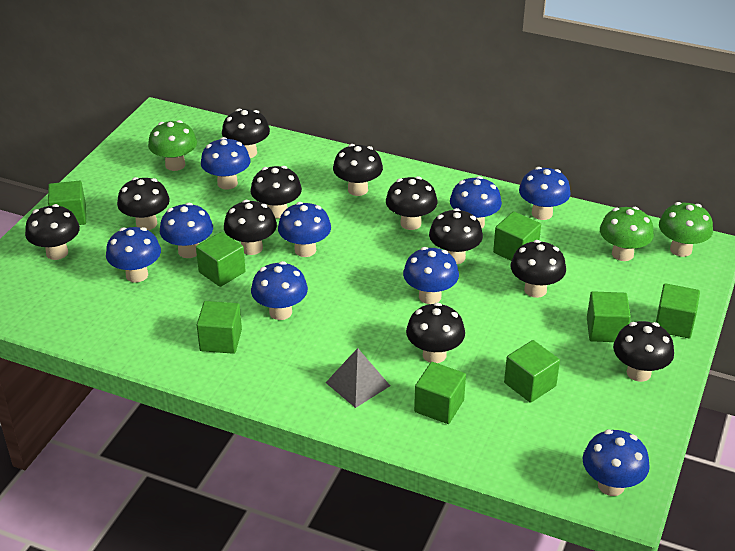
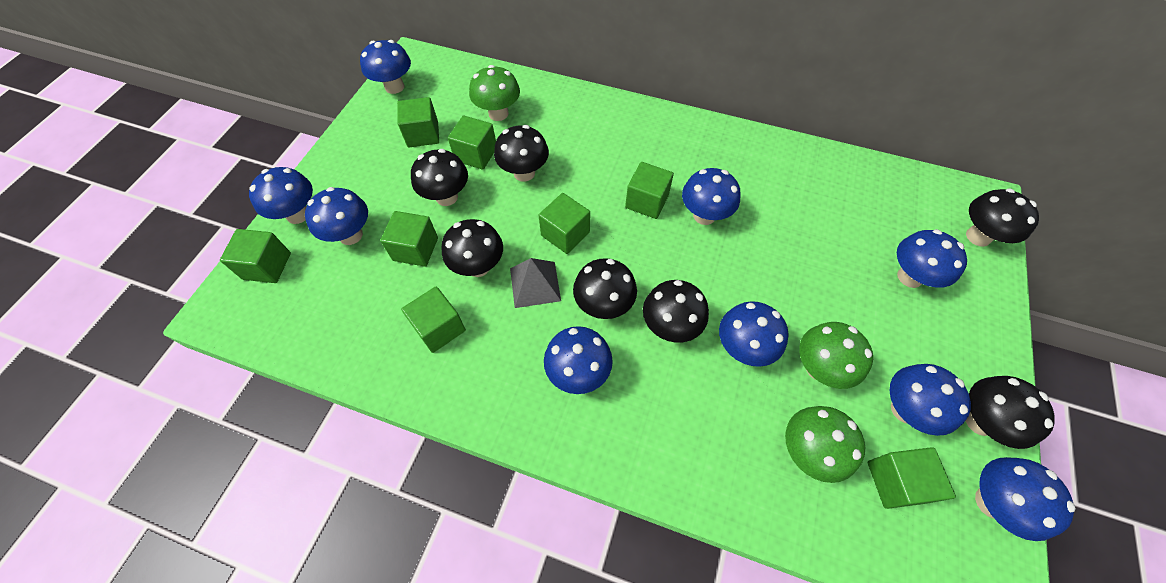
black mushroom: 11 -> 7

